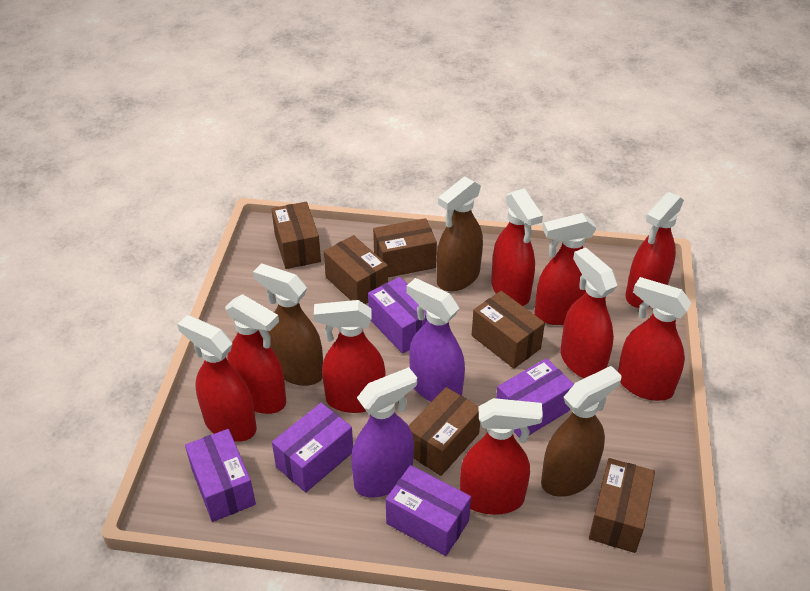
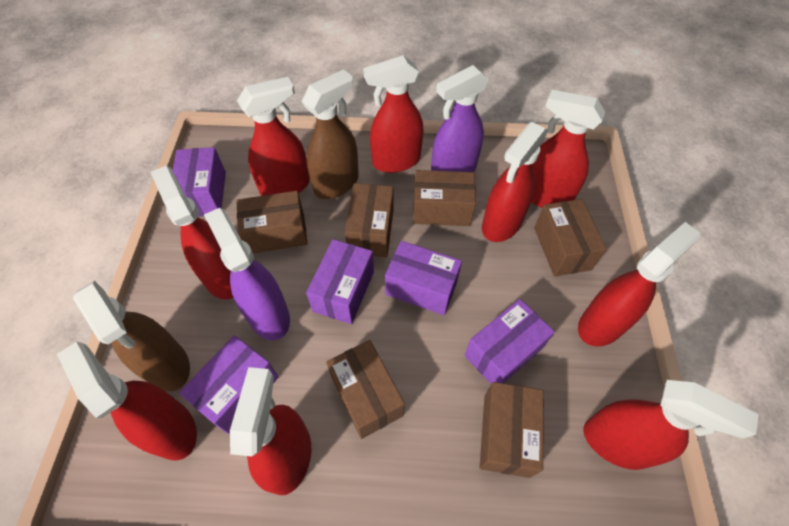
brown spray bottle: 3 -> 2

